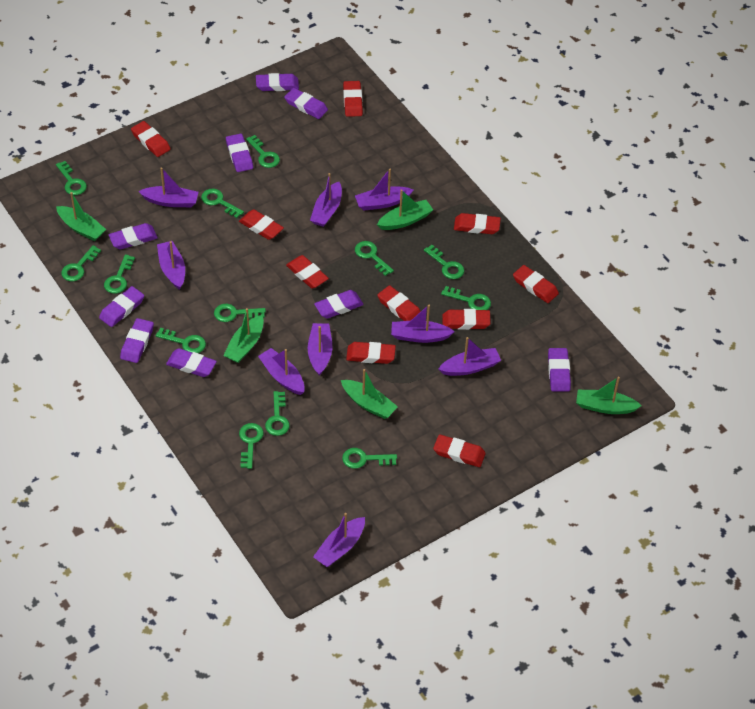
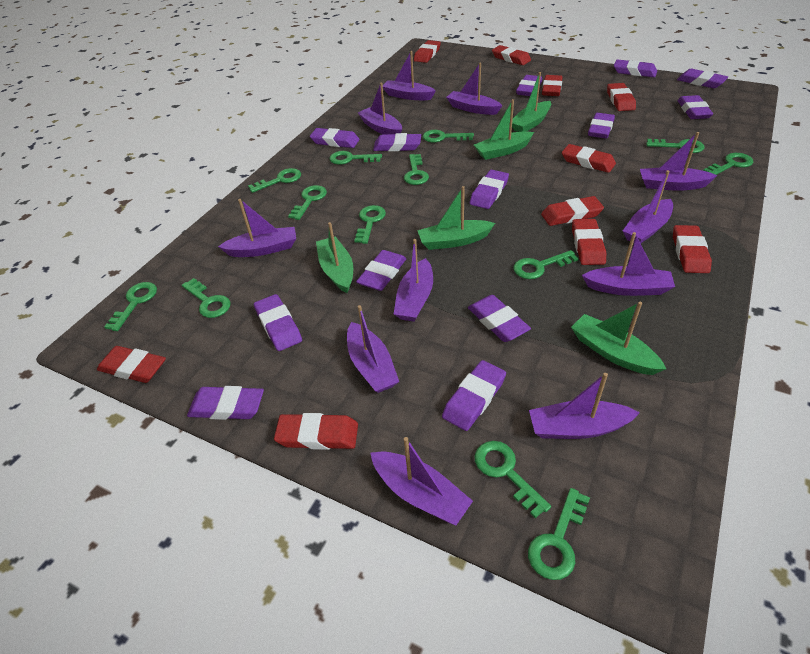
purple boat: 9 -> 11
purple eraser: 9 -> 13

